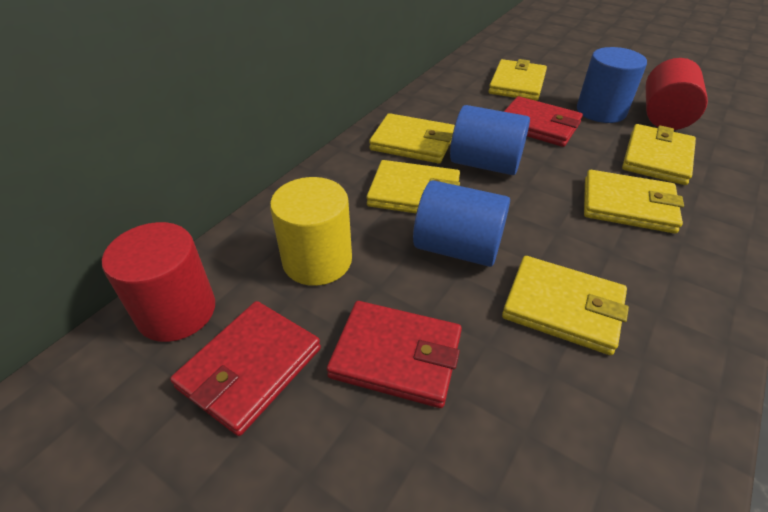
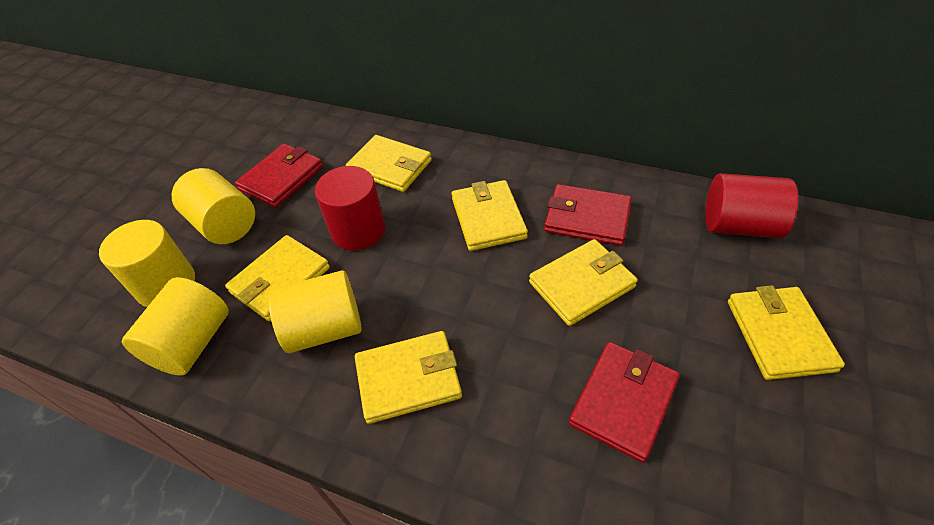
blue cylinder: 3 -> 0
yellow cylinder: 1 -> 4

